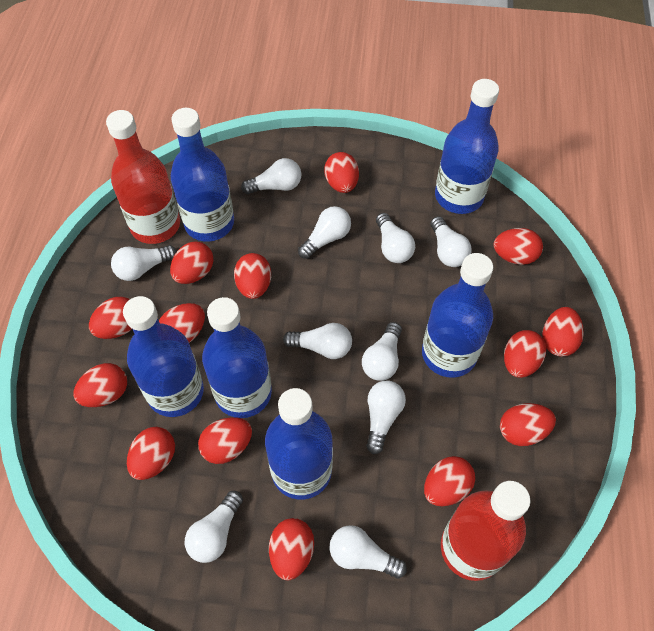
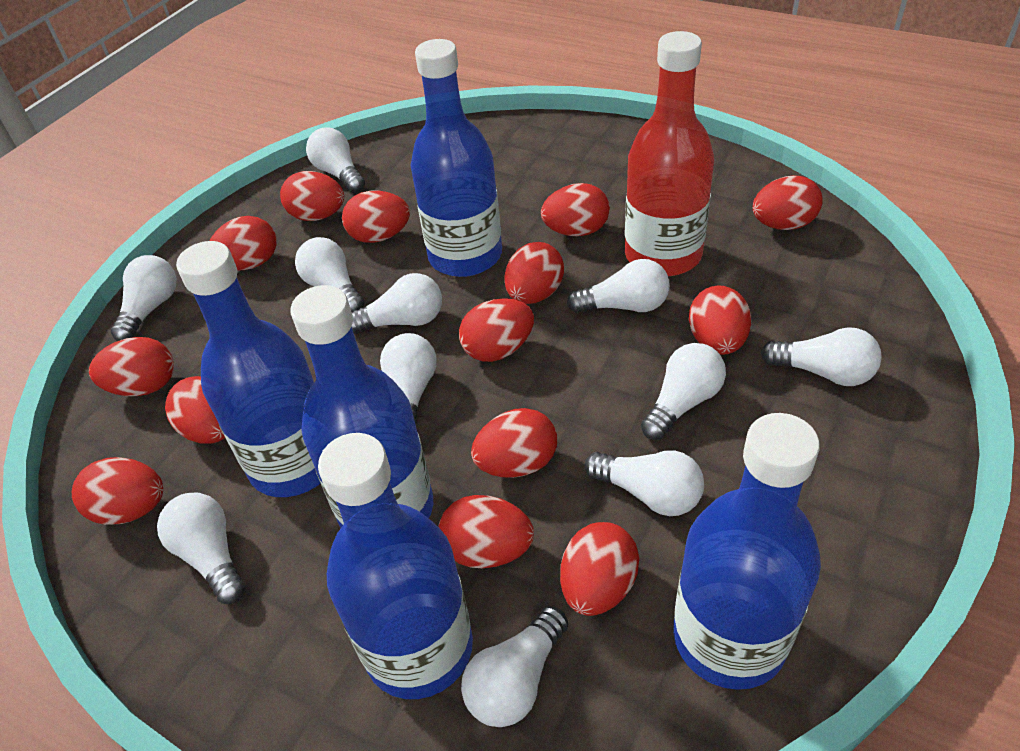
blue bottle: 6 -> 5
red bottle: 2 -> 1
white light bulb: 10 -> 11

